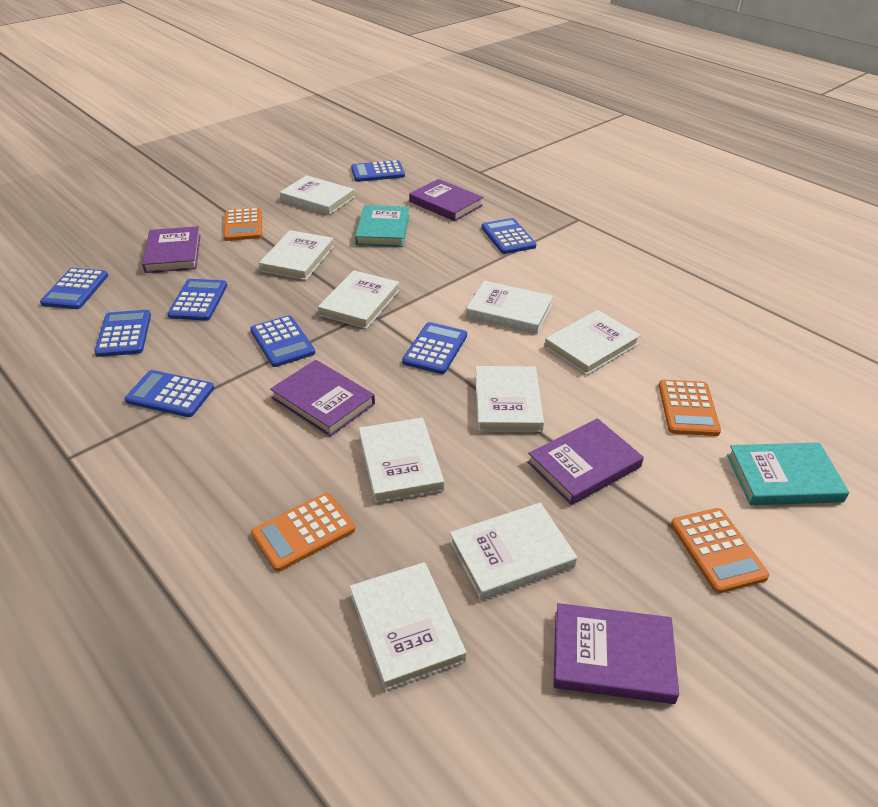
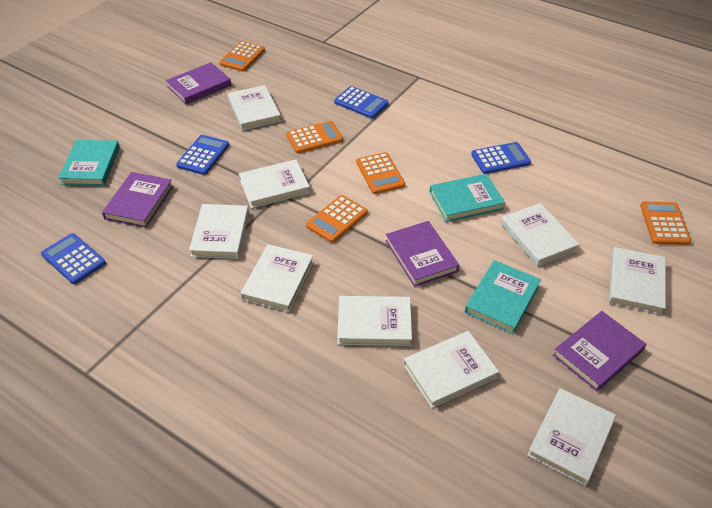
blue calculator: 8 -> 4
orange calculator: 4 -> 5
purple book: 5 -> 4
turquoise book: 2 -> 3

